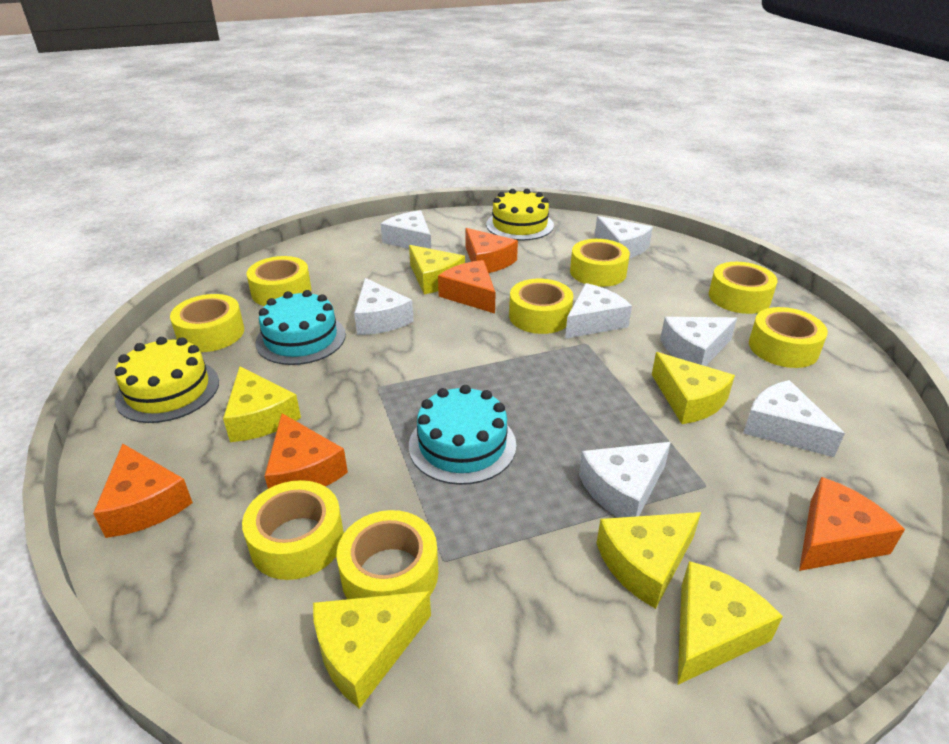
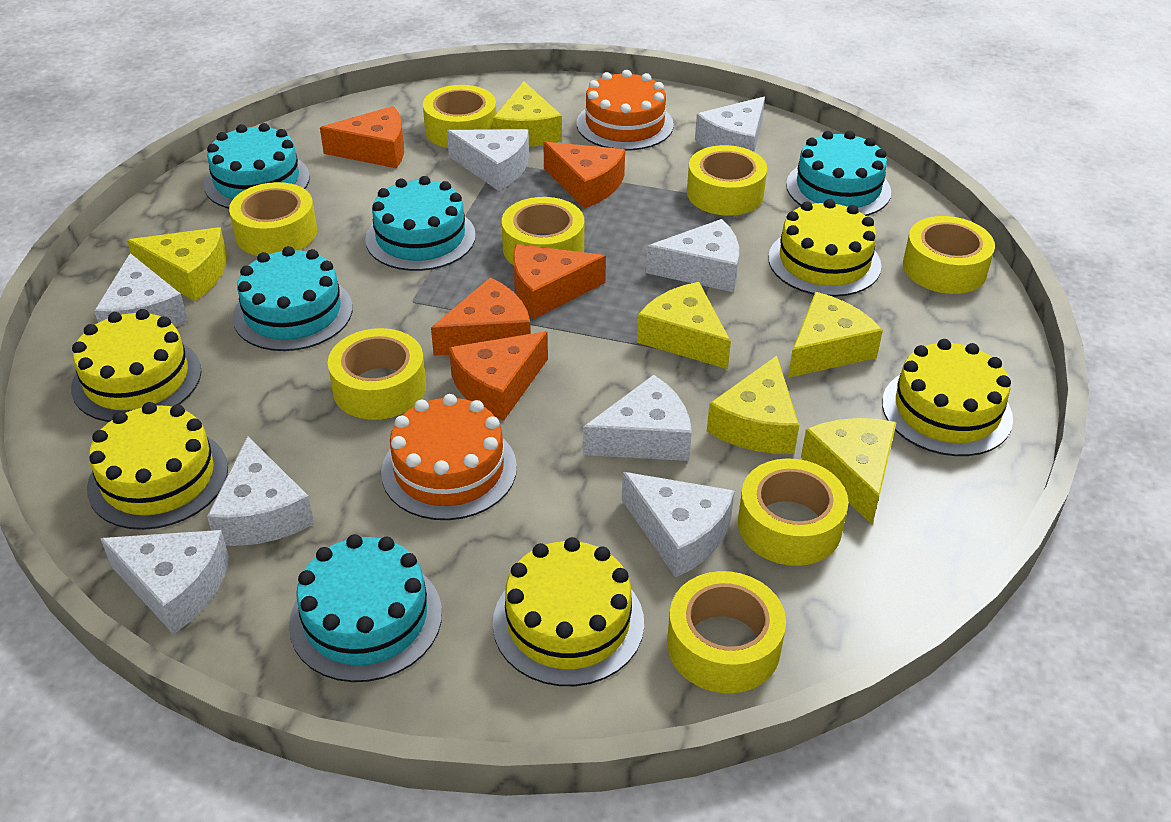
orange cake: 0 -> 2
turquoise cake: 2 -> 5
white cheese: 7 -> 8
yellow cake: 2 -> 5

